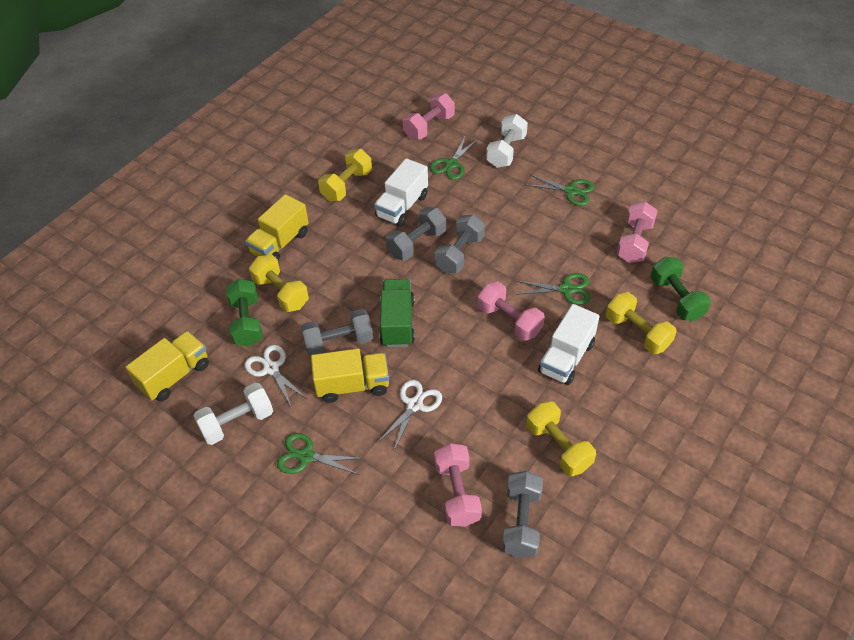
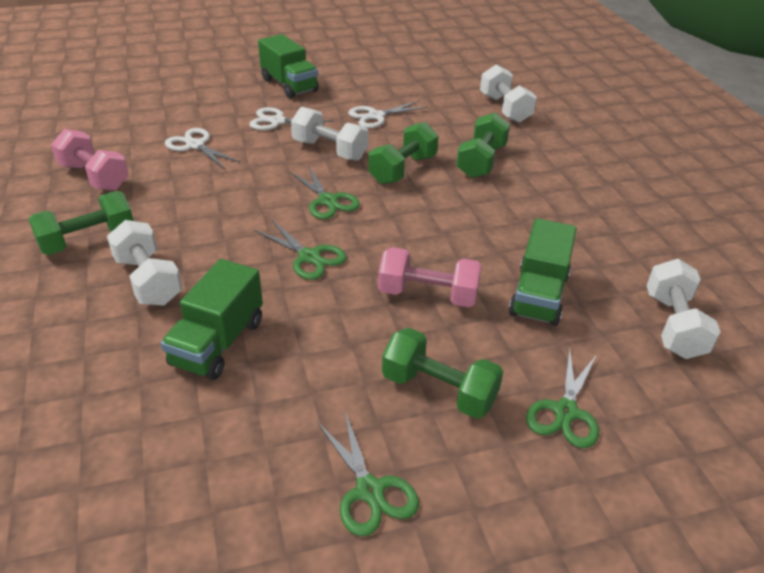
green dumbbell: 2 -> 4
green truck: 1 -> 3
grey dumbbell: 4 -> 0
pink dumbbell: 4 -> 2
white dumbbell: 2 -> 4
white scissors: 2 -> 3
white truck: 2 -> 0
yellow dumbbell: 4 -> 0
yellow truck: 3 -> 0

